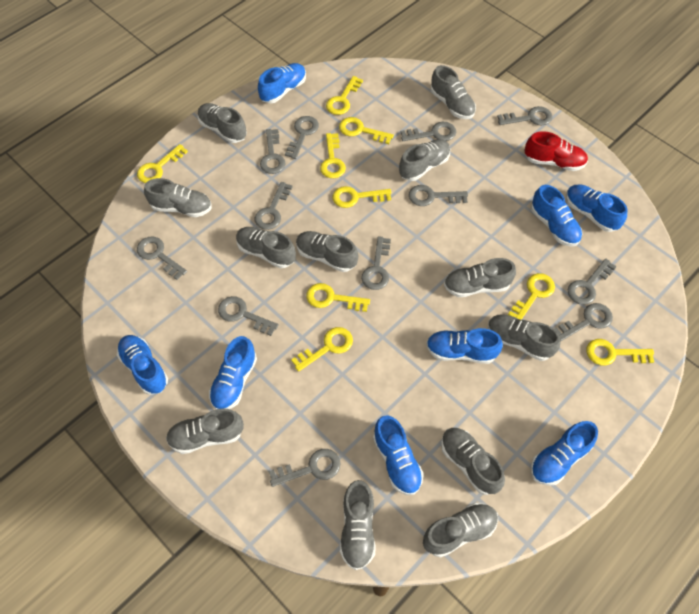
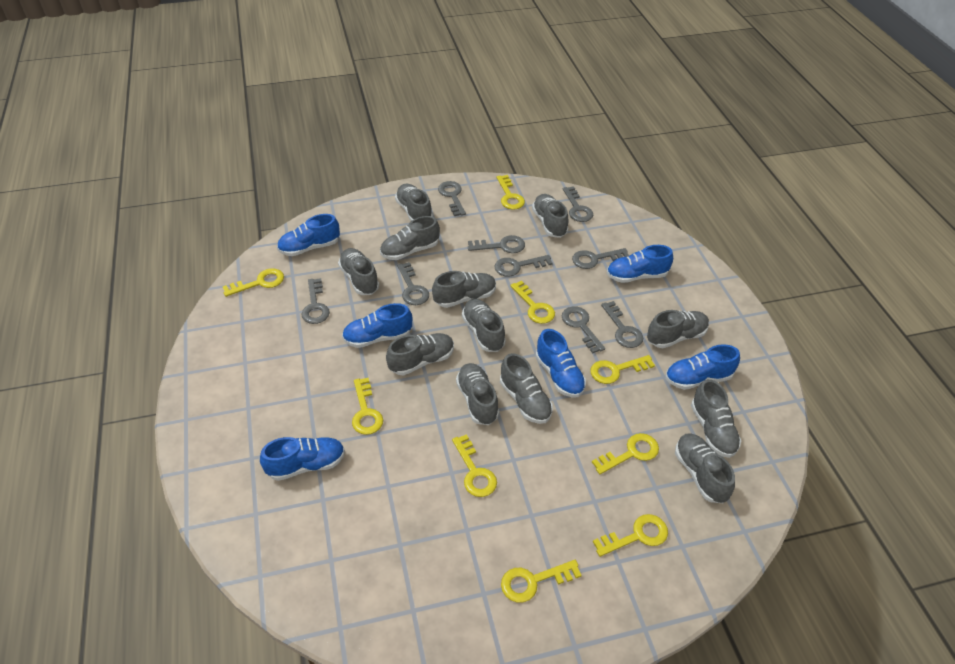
blue shoe: 8 -> 6
grey key: 12 -> 9
red shoe: 1 -> 0

